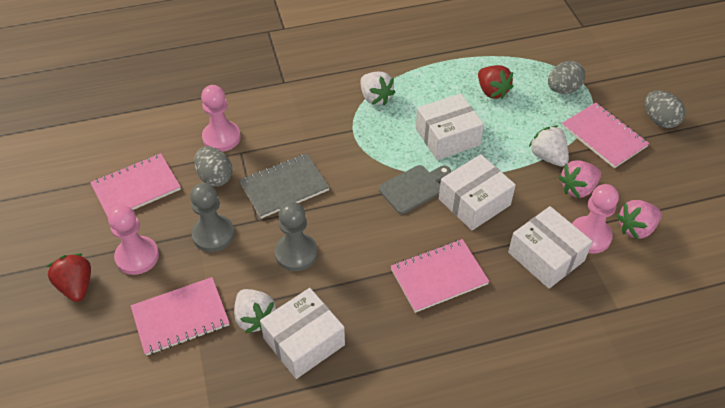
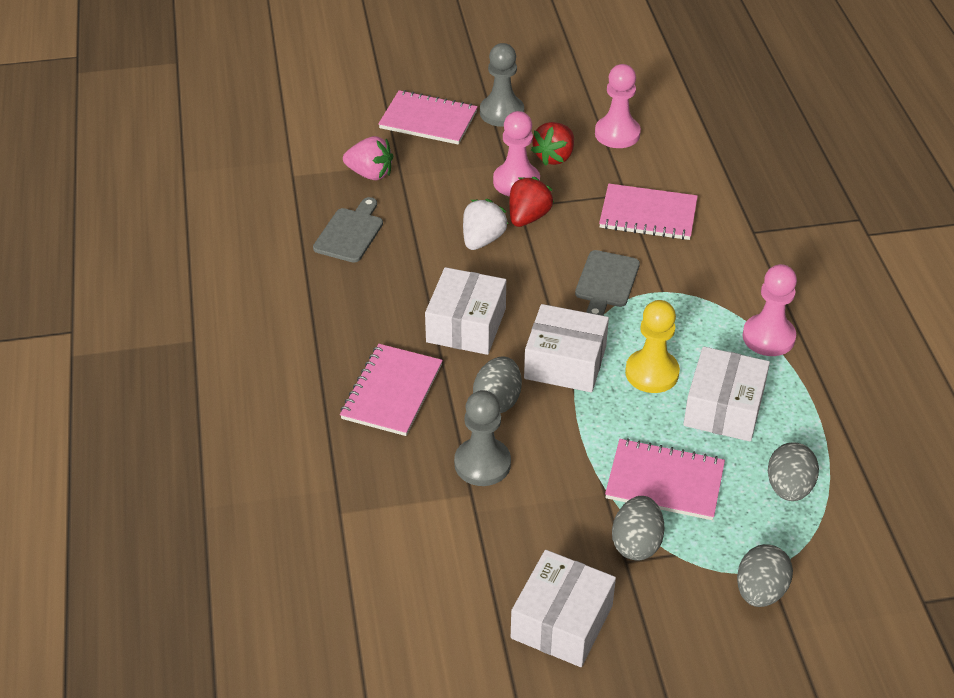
grey cutting board: 1 -> 2
grey egg: 3 -> 4
grey notebook: 1 -> 0
pink strawberry: 2 -> 1
white strawberry: 3 -> 1
yellow pawn: 0 -> 1

